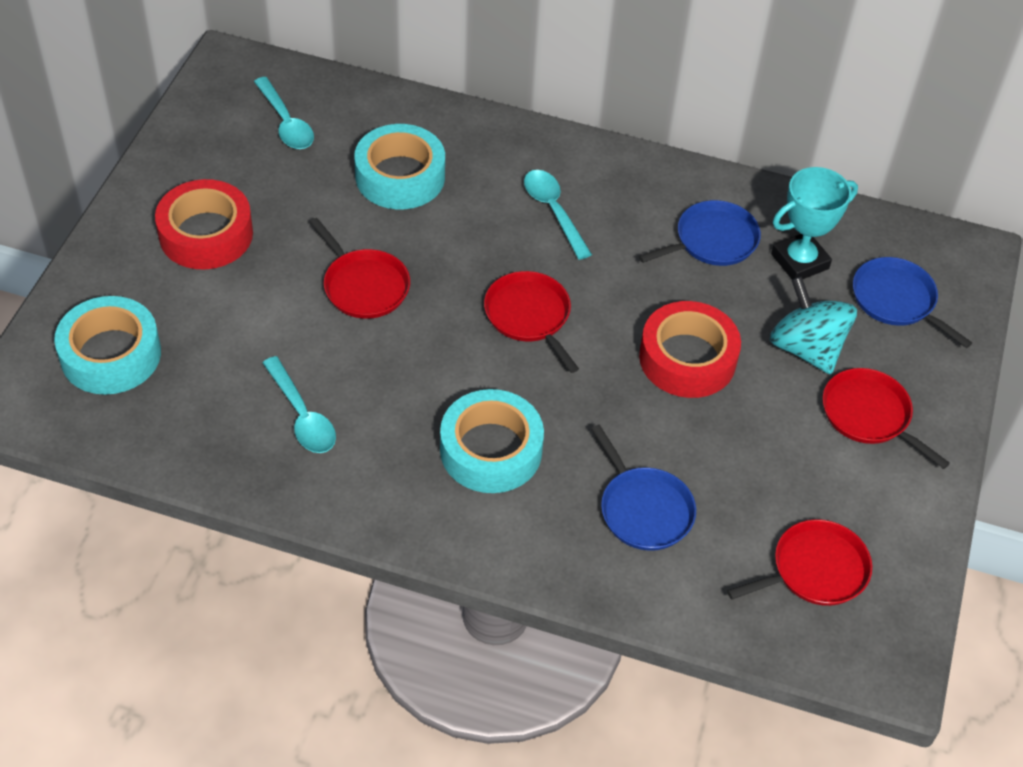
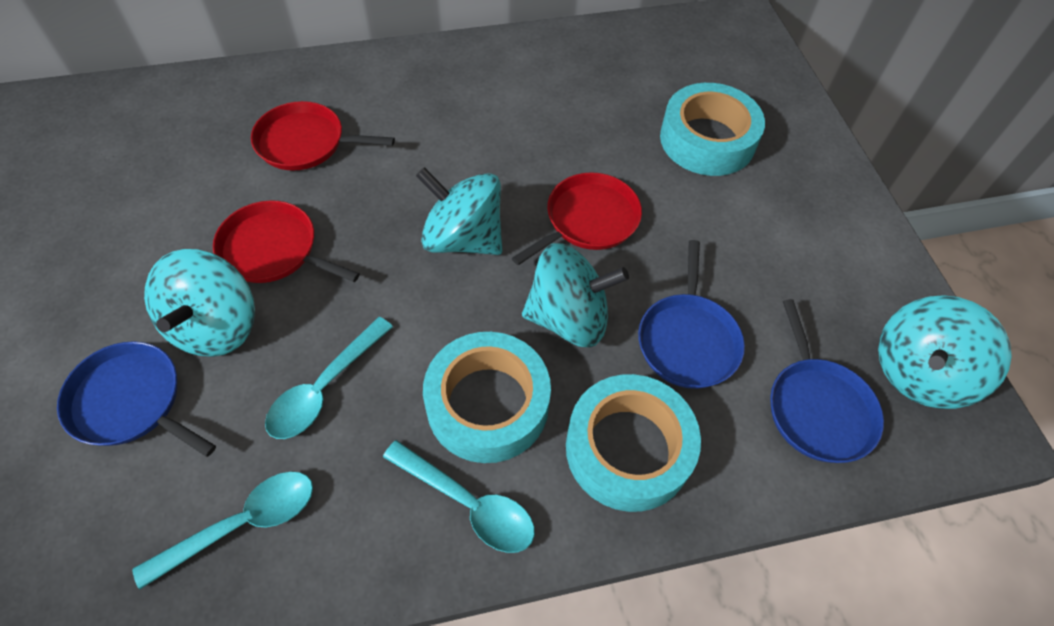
red pan: 4 -> 3
red tape: 2 -> 0
turquoise spinning top: 1 -> 4
turquoise trophy: 1 -> 0

